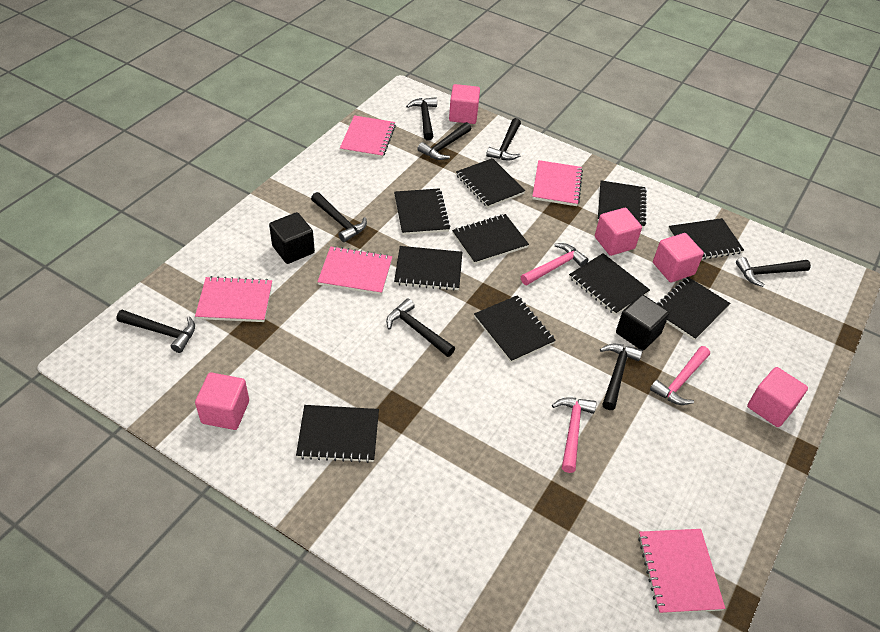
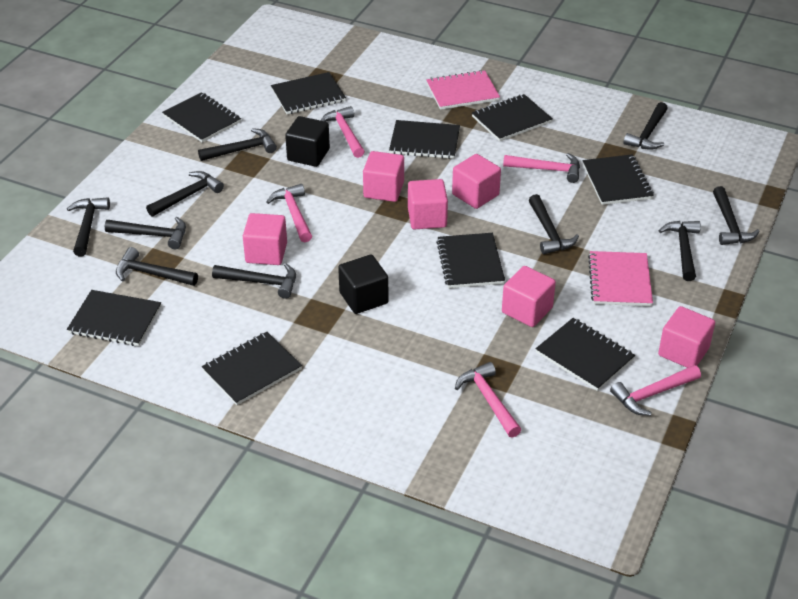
black hammer: 8 -> 10
black notebook: 10 -> 9
pink cube: 5 -> 6
pink hammer: 3 -> 5
pink notebook: 5 -> 2

